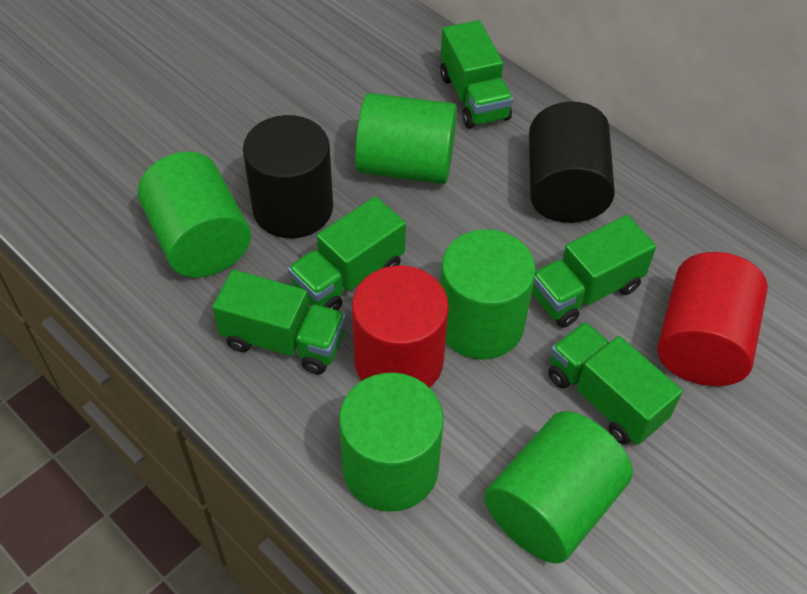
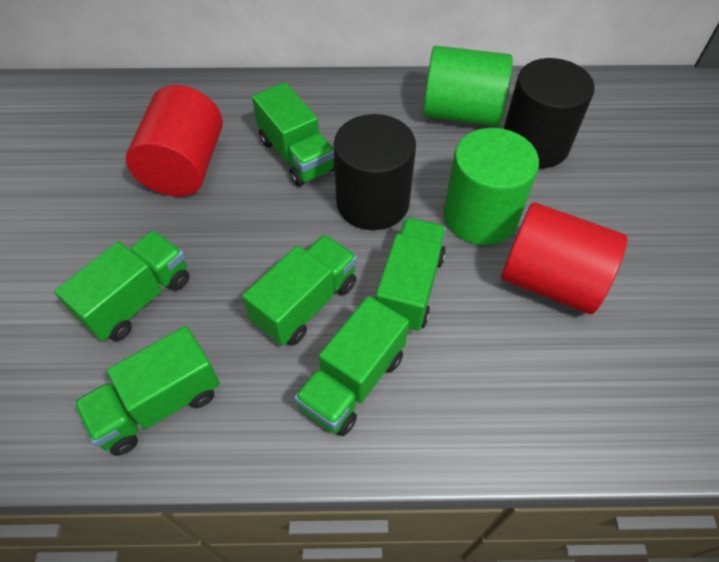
green cylinder: 5 -> 2
green truck: 5 -> 6

